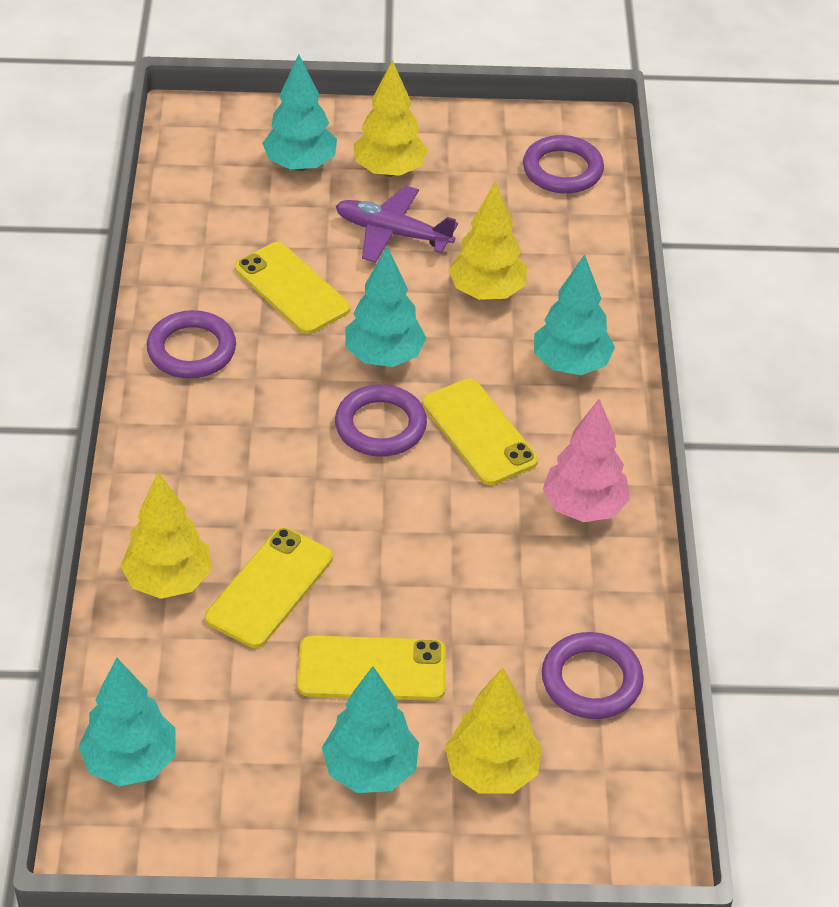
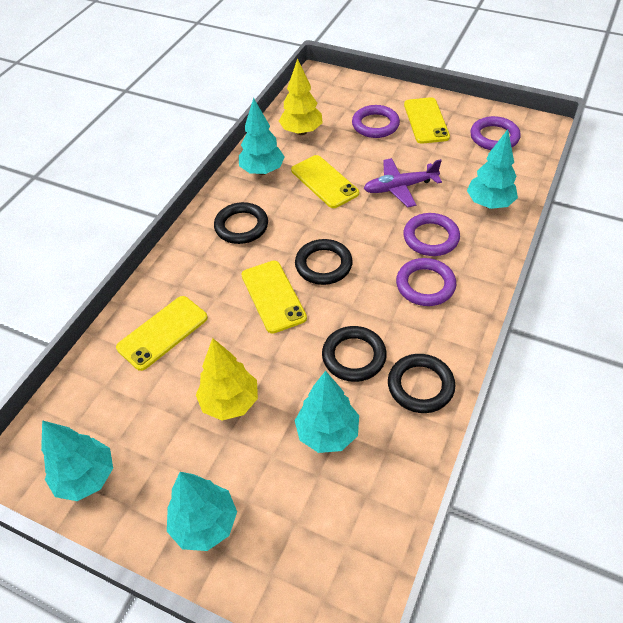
black ring: 0 -> 4
pink tree: 1 -> 0
yellow tree: 4 -> 2

